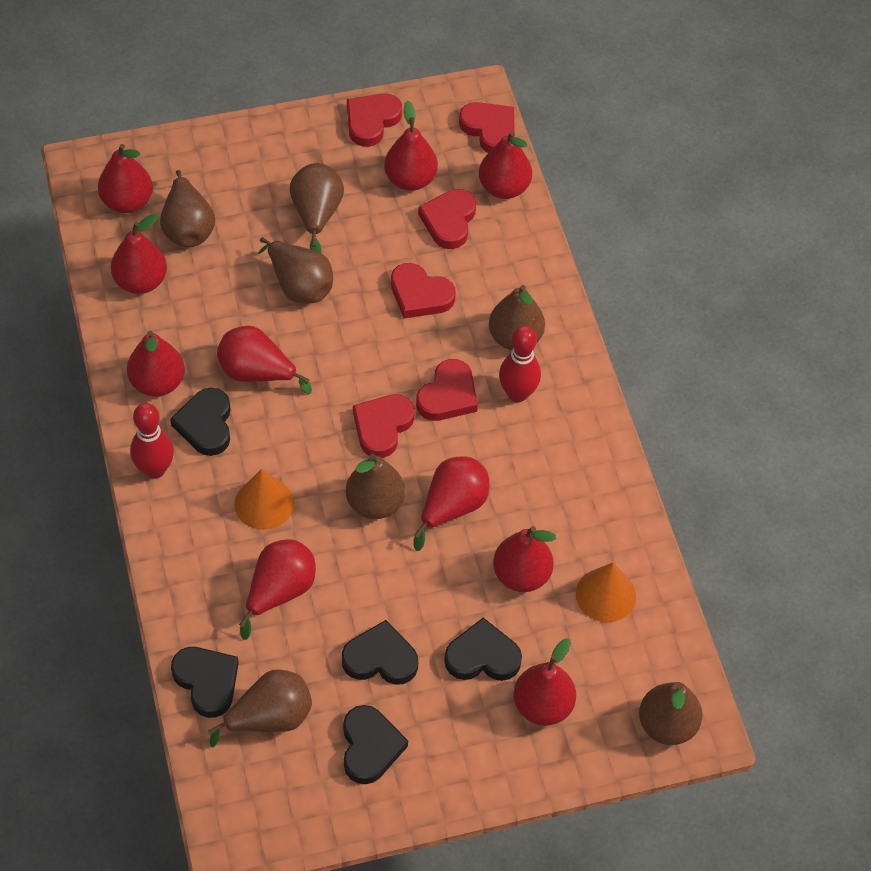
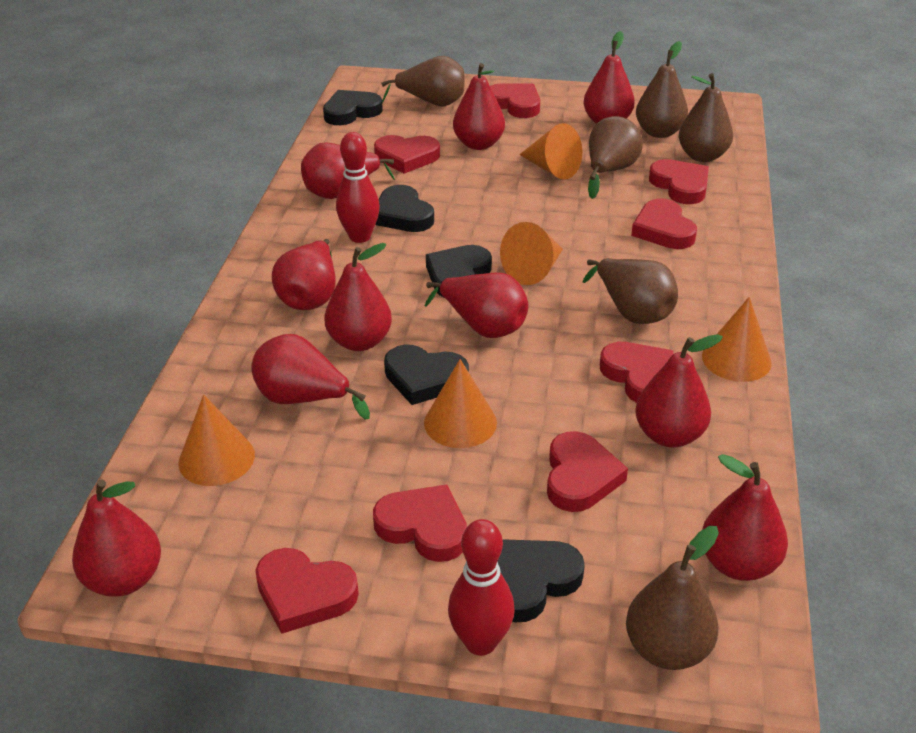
brown pear: 7 -> 6
orange cone: 2 -> 5
red heart: 6 -> 8

